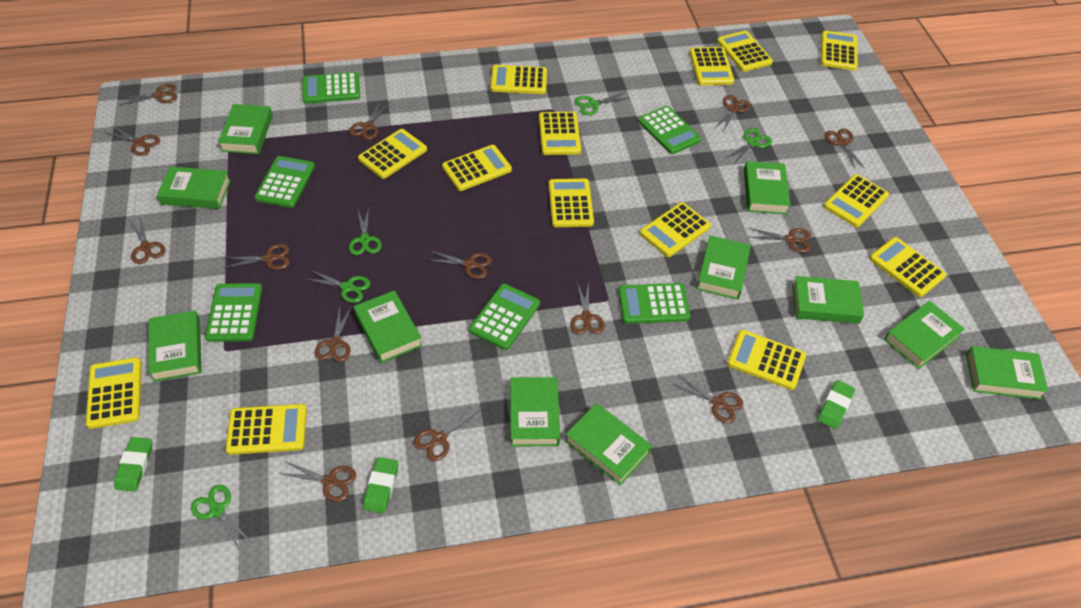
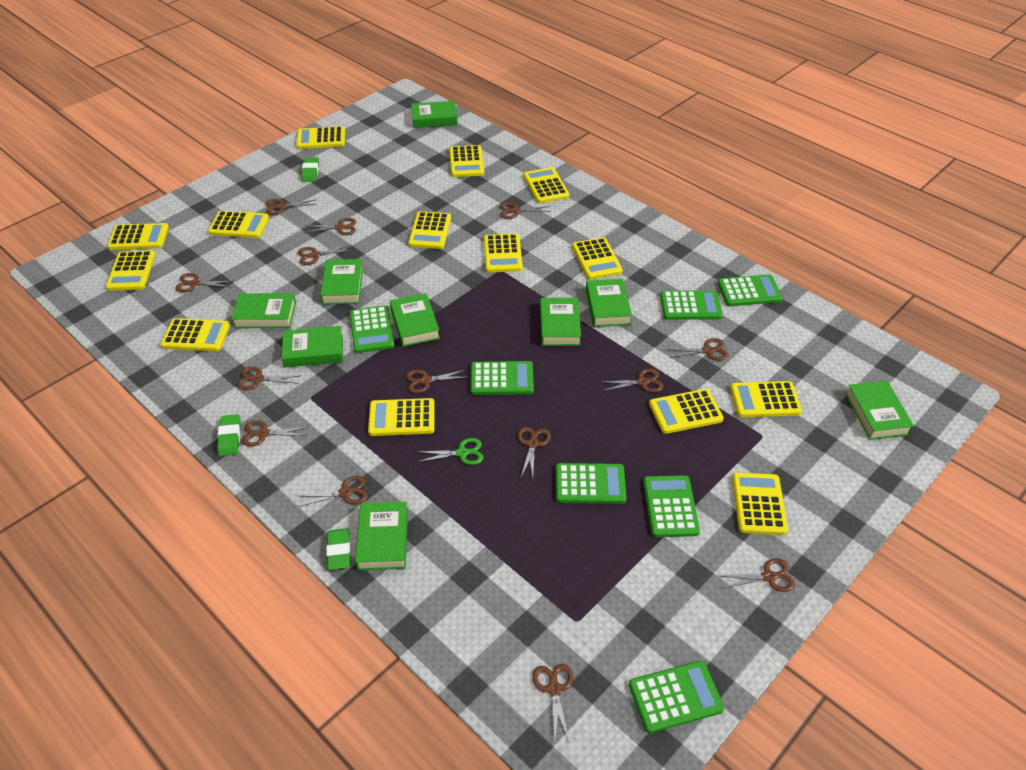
green book: 11 -> 9
green calculator: 6 -> 7
green scissors: 5 -> 1

